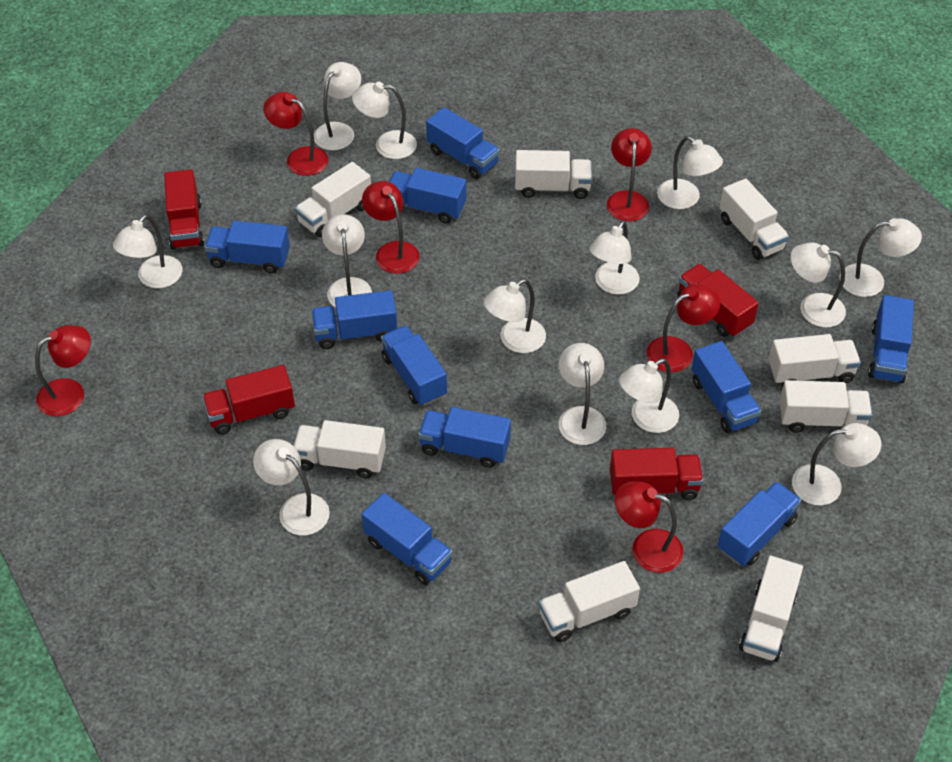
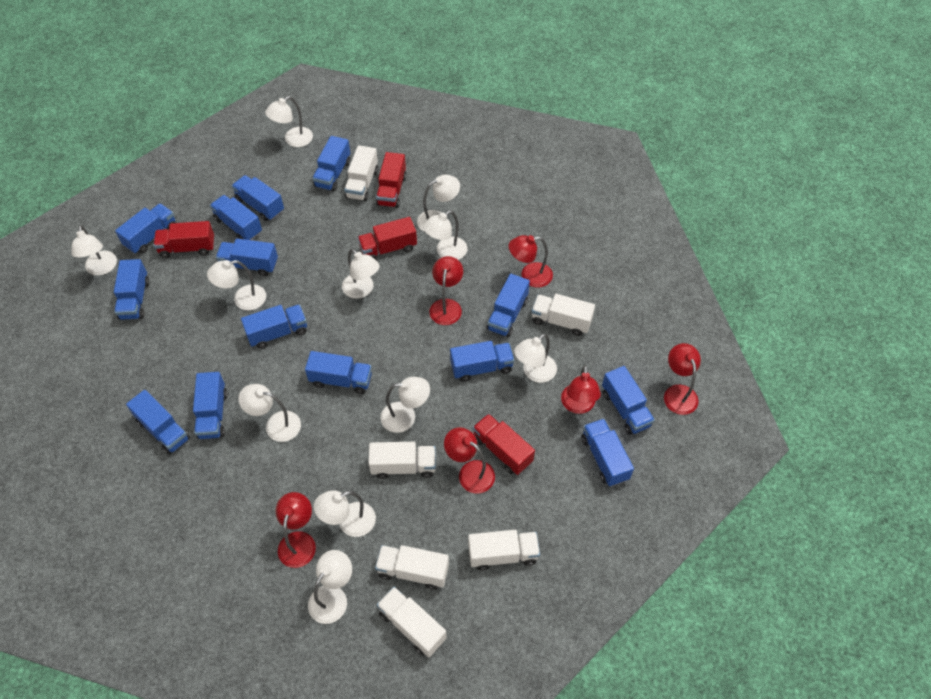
blue truck: 10 -> 14
white lamp: 13 -> 11
white truck: 8 -> 6

